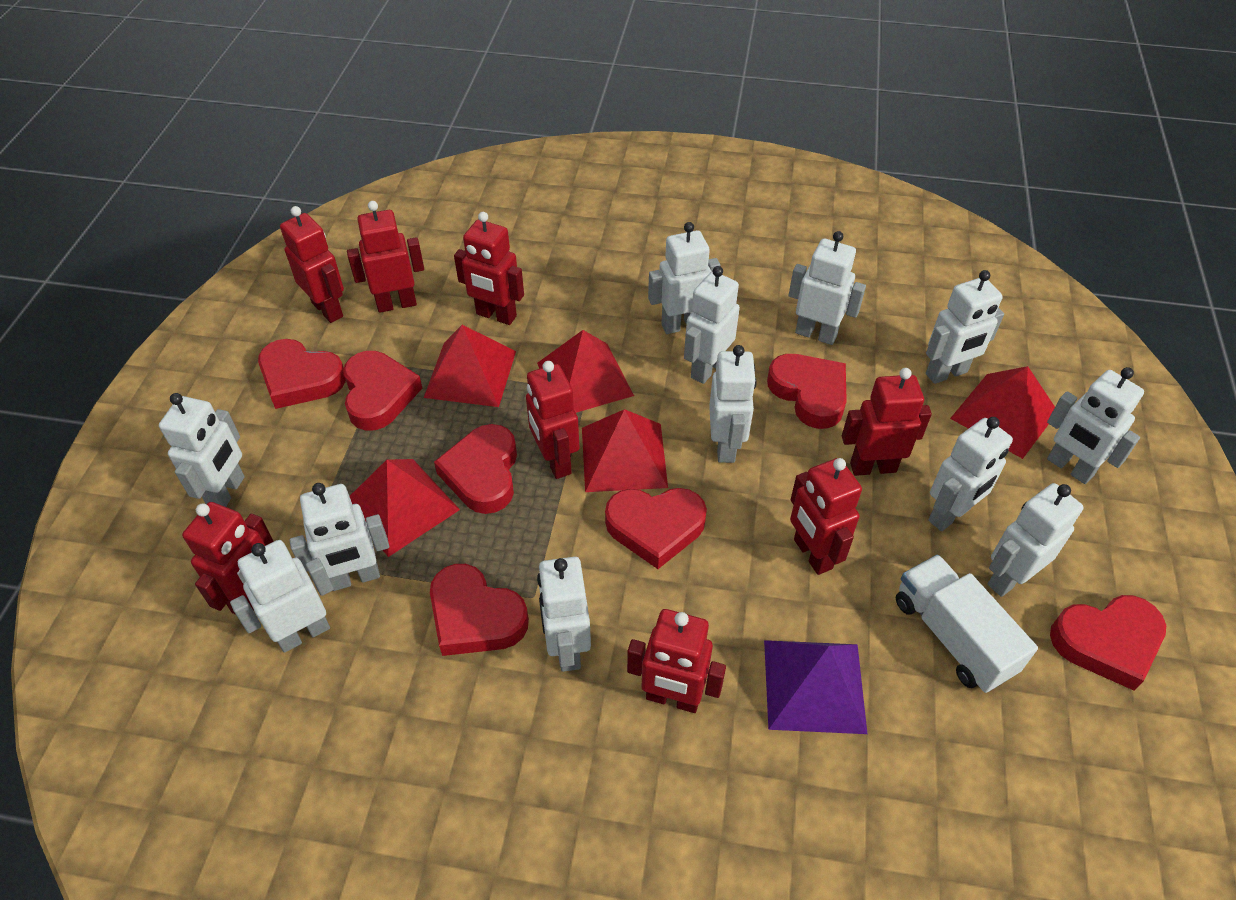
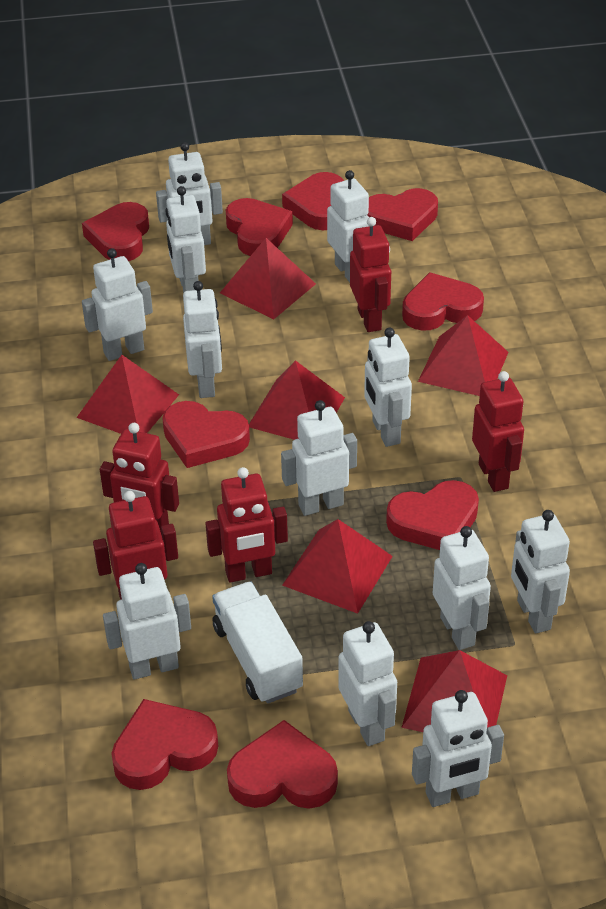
purple pyramid: 1 -> 0
red heart: 7 -> 9
red pyramid: 5 -> 6
red robot: 8 -> 5

